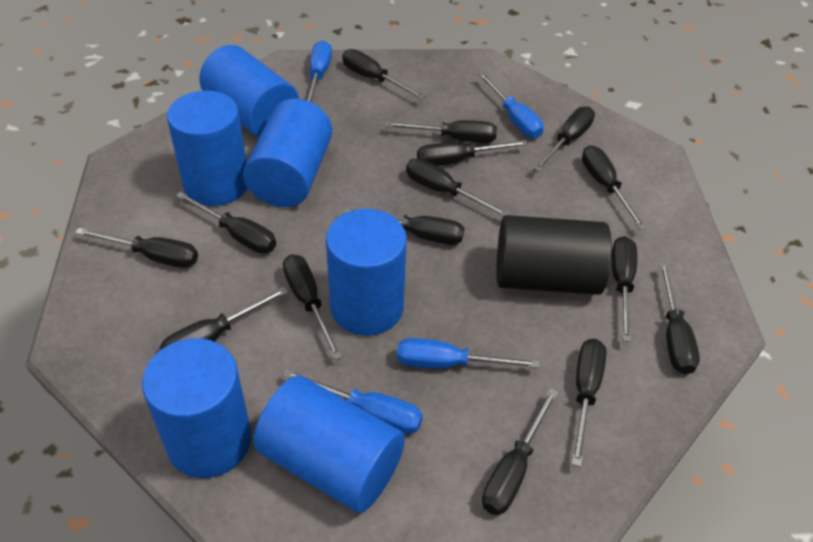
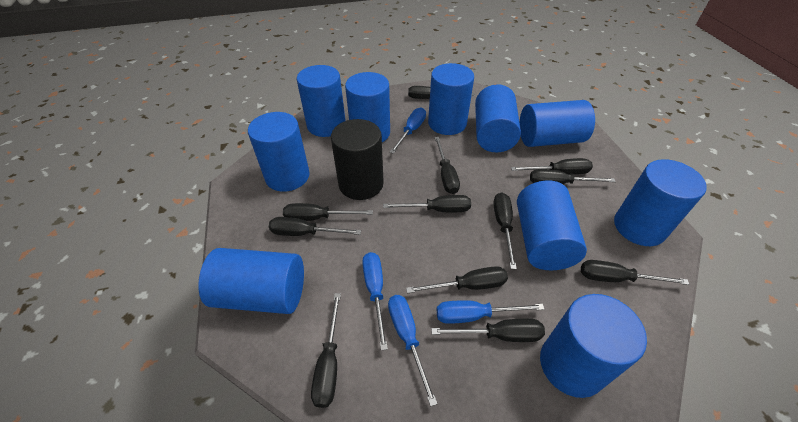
black screwdriver: 15 -> 12
blue cylinder: 6 -> 10

